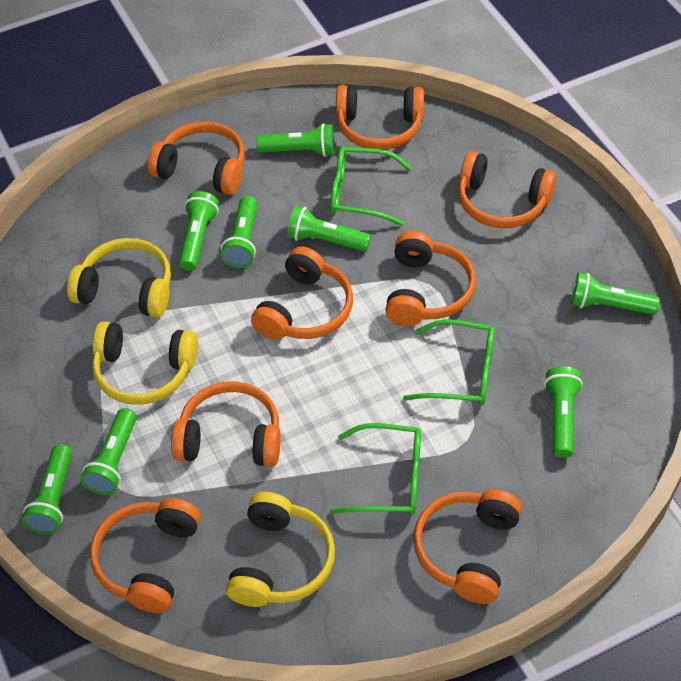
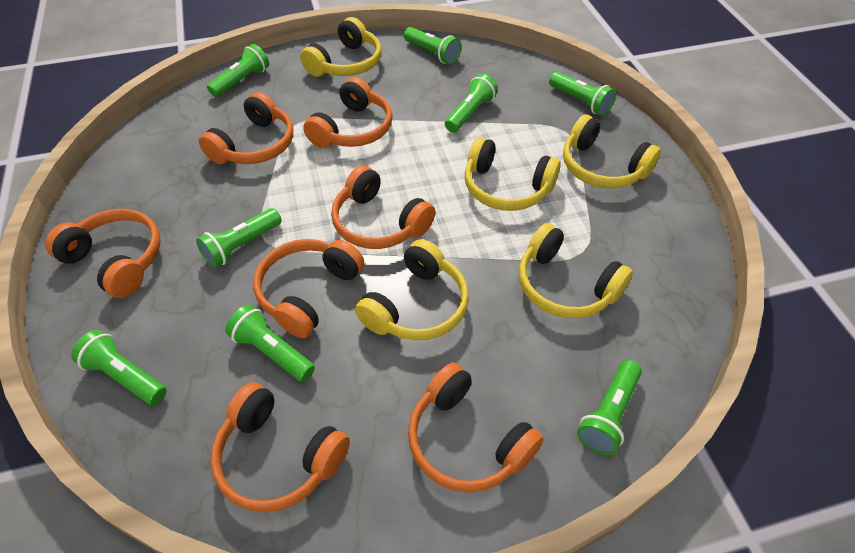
green glasses: 3 -> 0
orange headphones: 8 -> 7
yellow headphones: 3 -> 5

